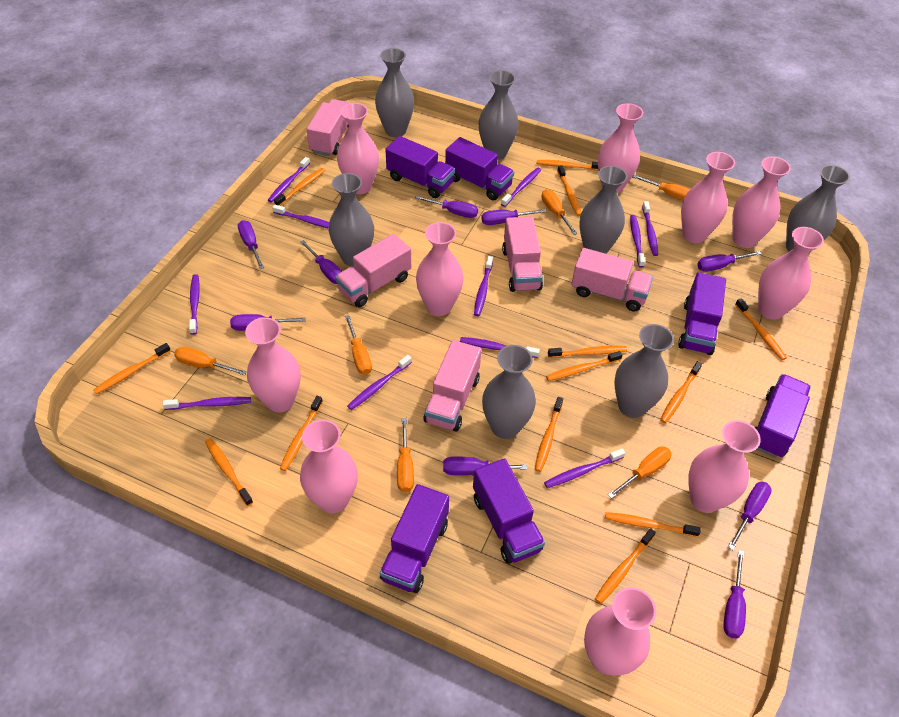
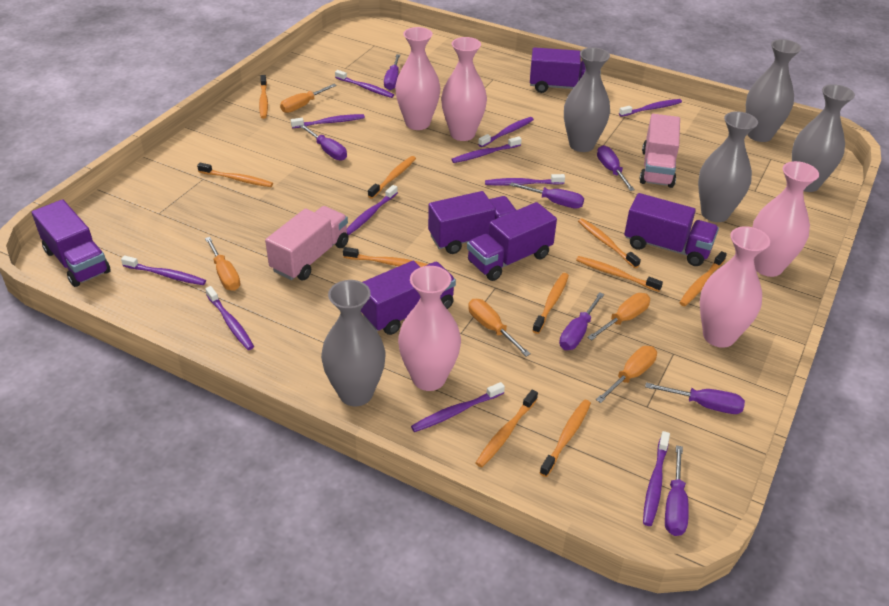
grey vase: 7 -> 5
orange screwdriver: 6 -> 5
orange toothbrush: 13 -> 10
pink truck: 5 -> 2
pink vase: 10 -> 5
purple screwdriver: 9 -> 7

